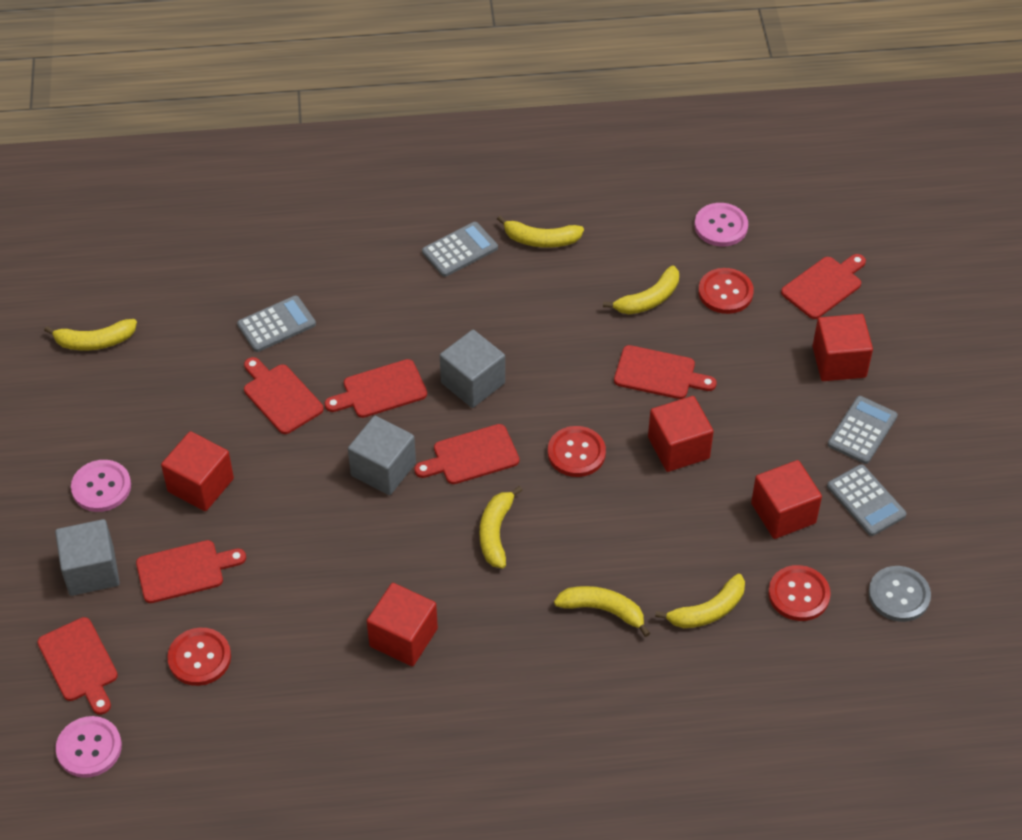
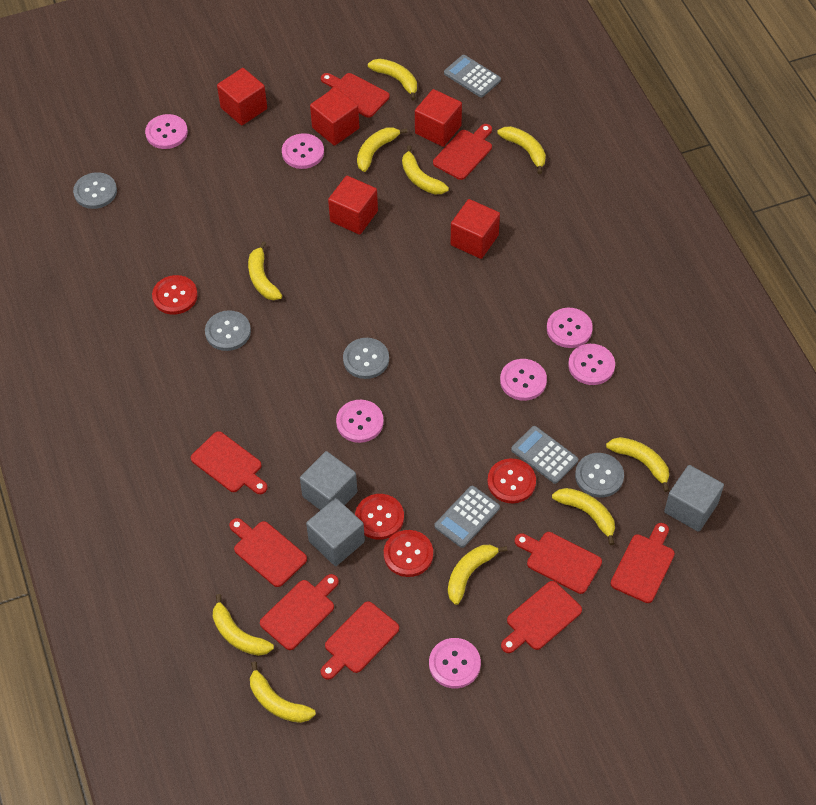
grey button: 1 -> 4
grey calculator: 4 -> 3
pink button: 3 -> 7
red cutting board: 7 -> 9
yellow banana: 6 -> 10

